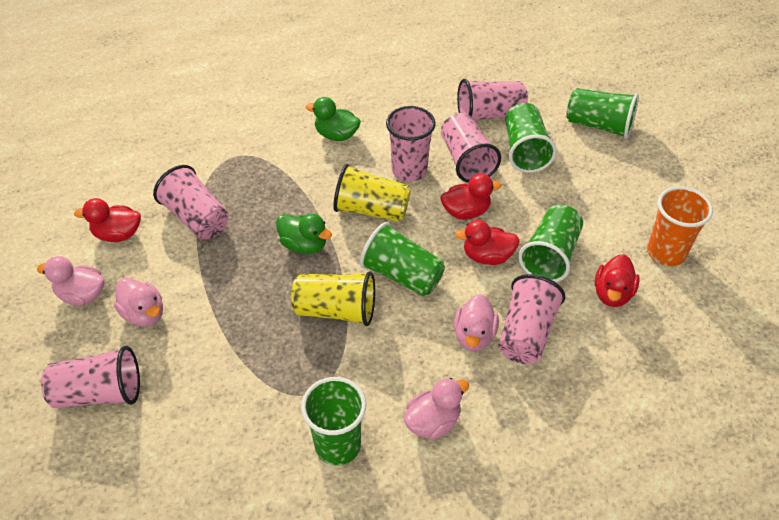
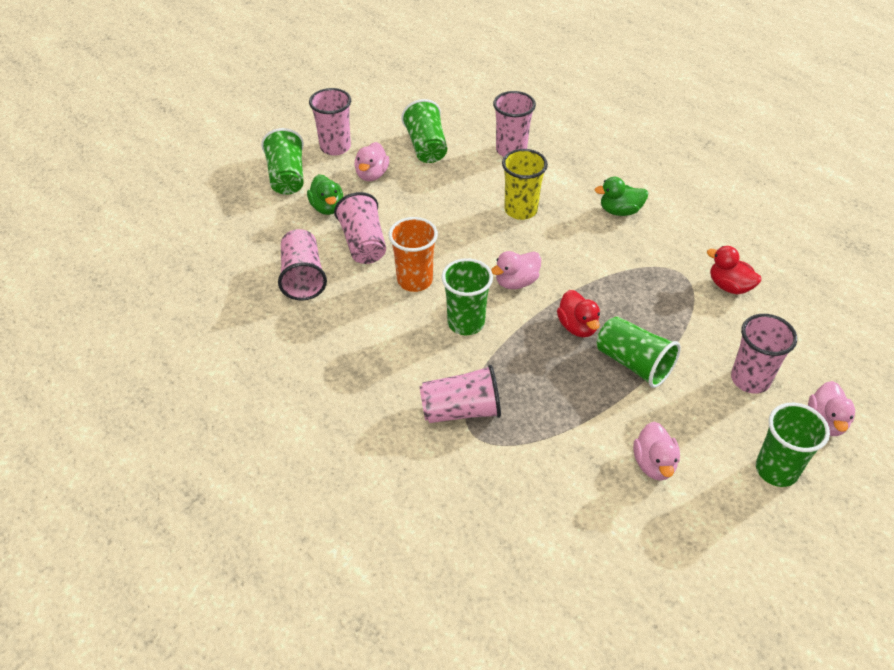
red duck: 4 -> 2
yellow cup: 2 -> 1

